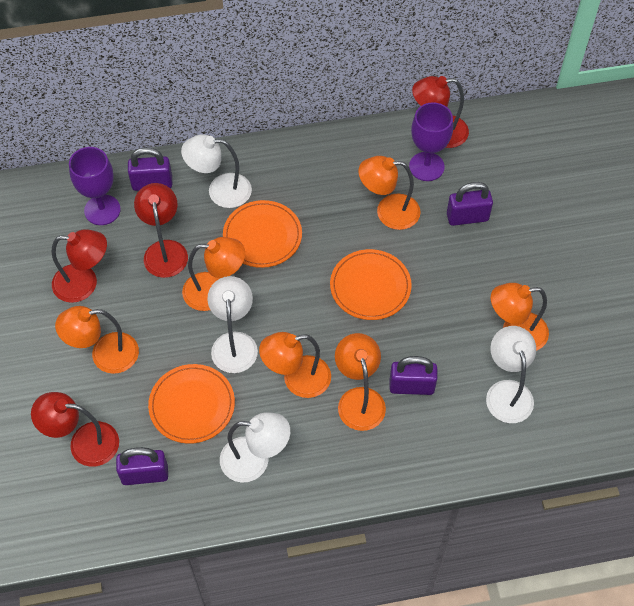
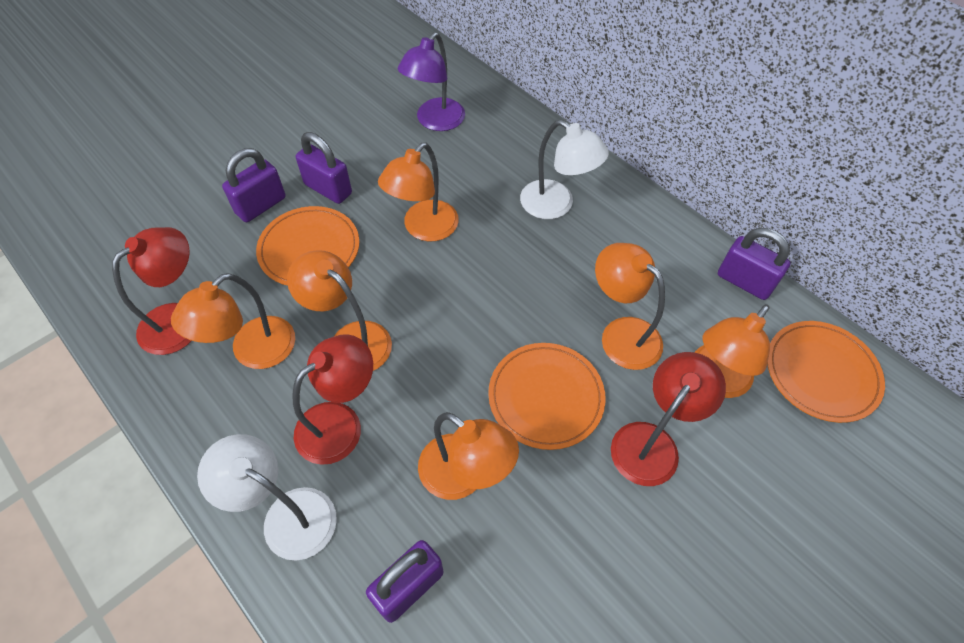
purple goblet: 2 -> 0
purple lamp: 0 -> 1
red lamp: 4 -> 3
white lamp: 4 -> 2

